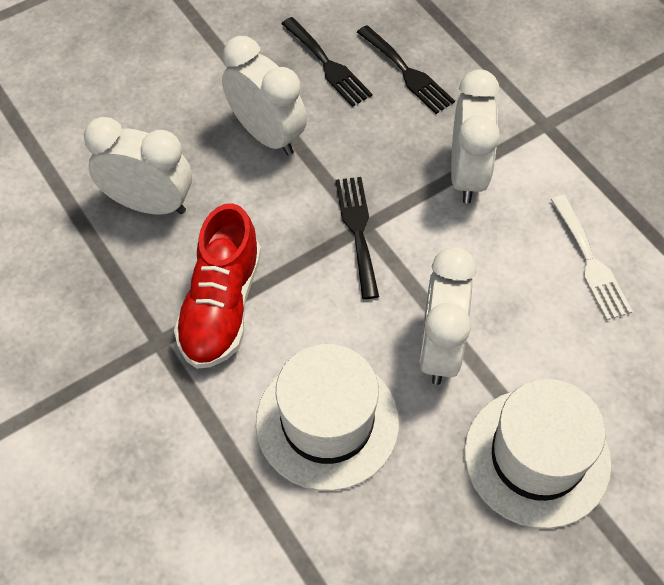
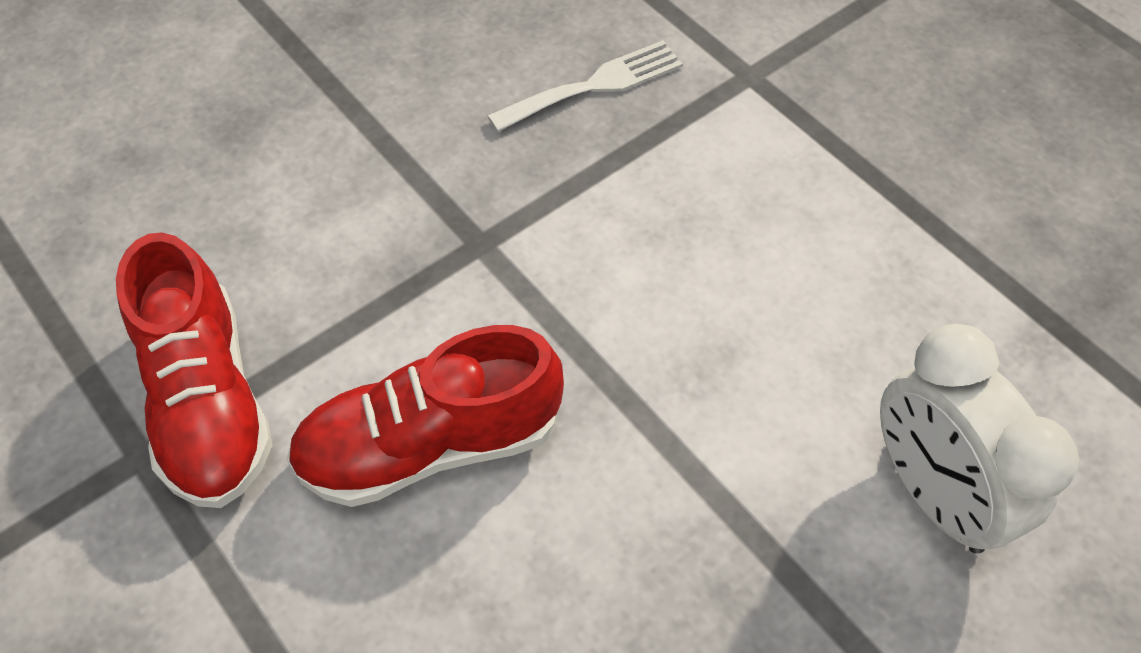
black fork: 3 -> 0
red shoe: 1 -> 2
white clock: 4 -> 1
white hat: 2 -> 0

